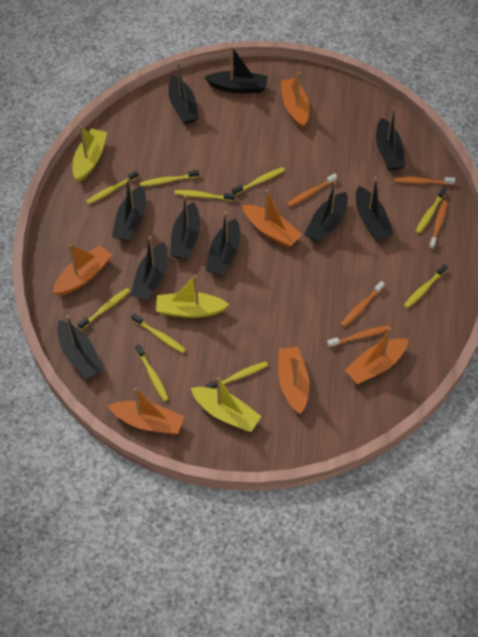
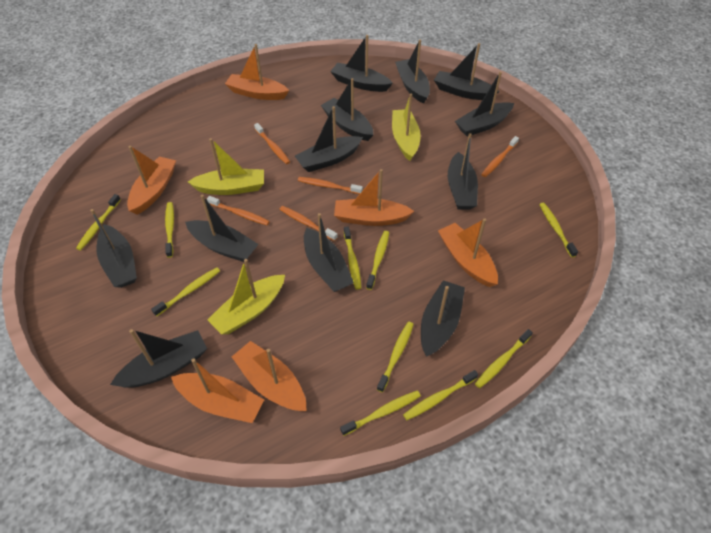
black boat: 10 -> 12

